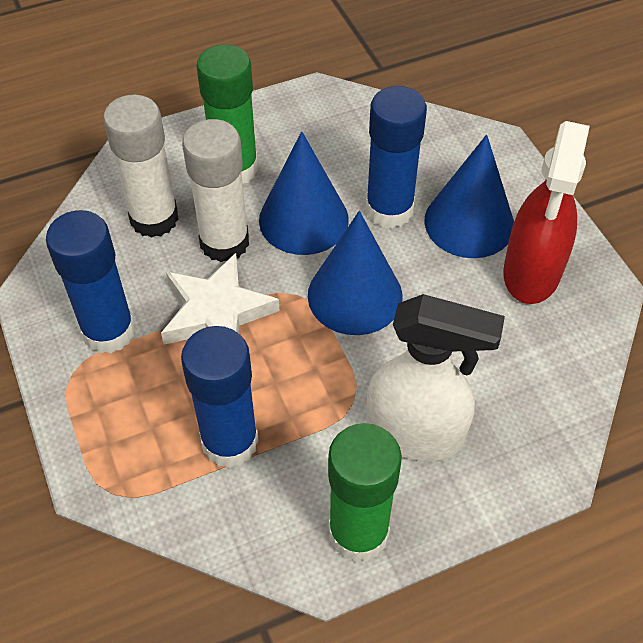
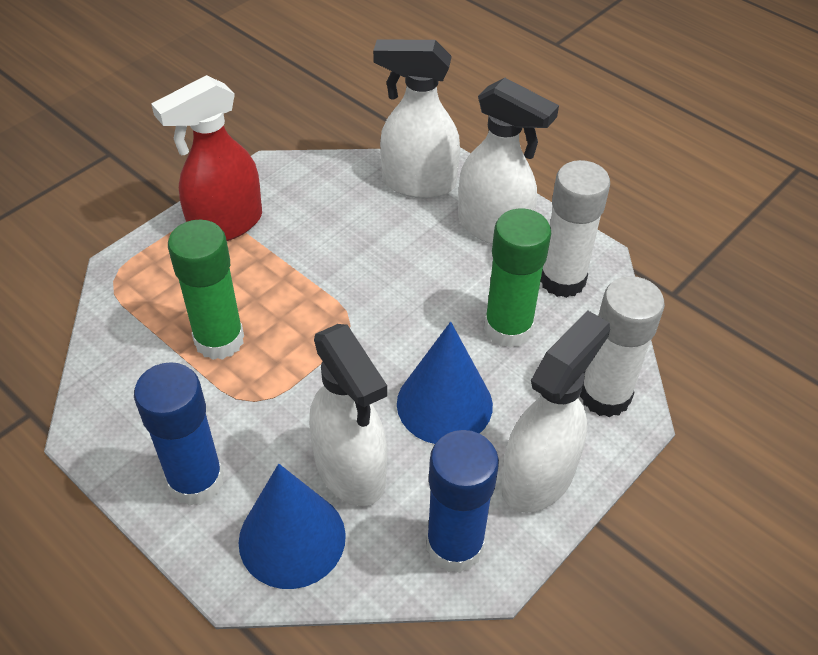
blue cone: 3 -> 2
blue glue stick: 3 -> 2
white spray bottle: 1 -> 4
white star: 1 -> 0

